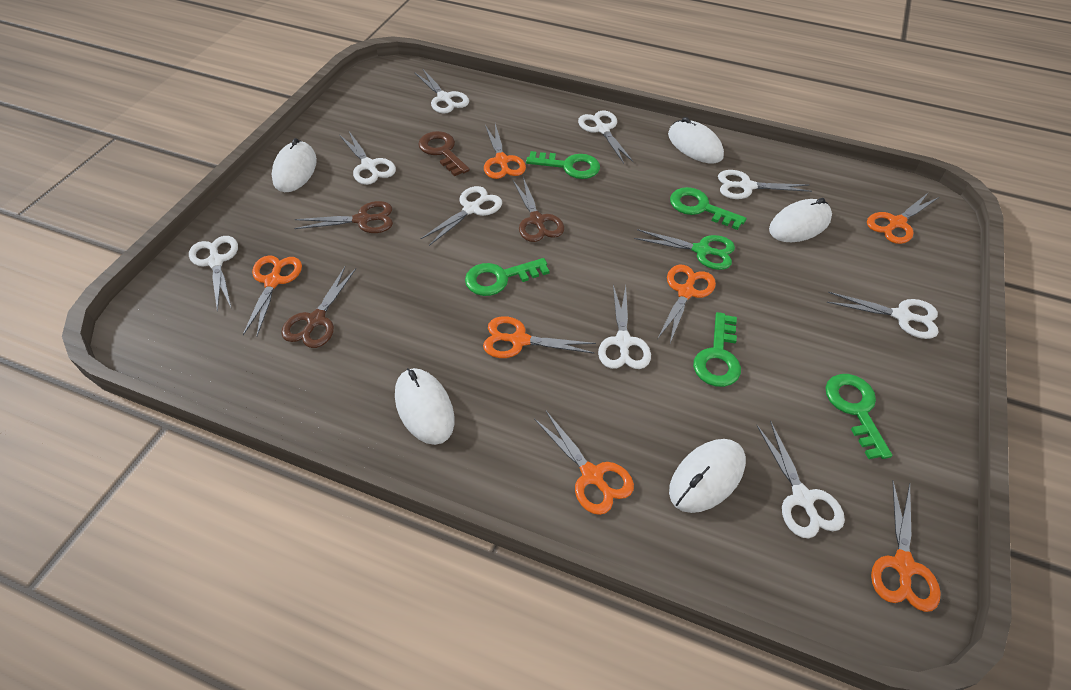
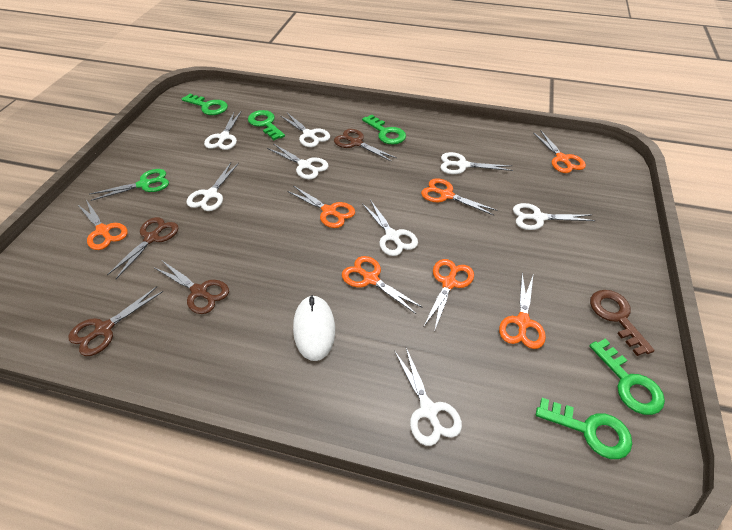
brown scissors: 3 -> 4
white mouse: 5 -> 1
white scissors: 9 -> 8

